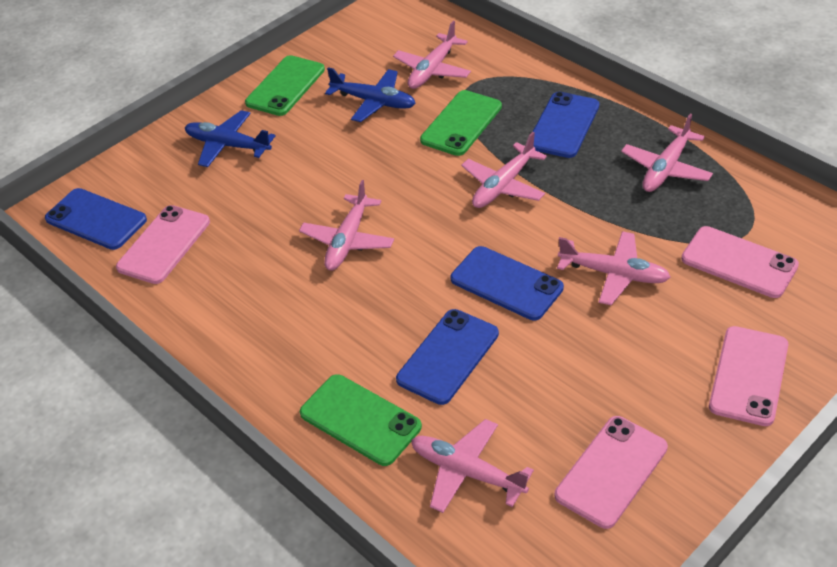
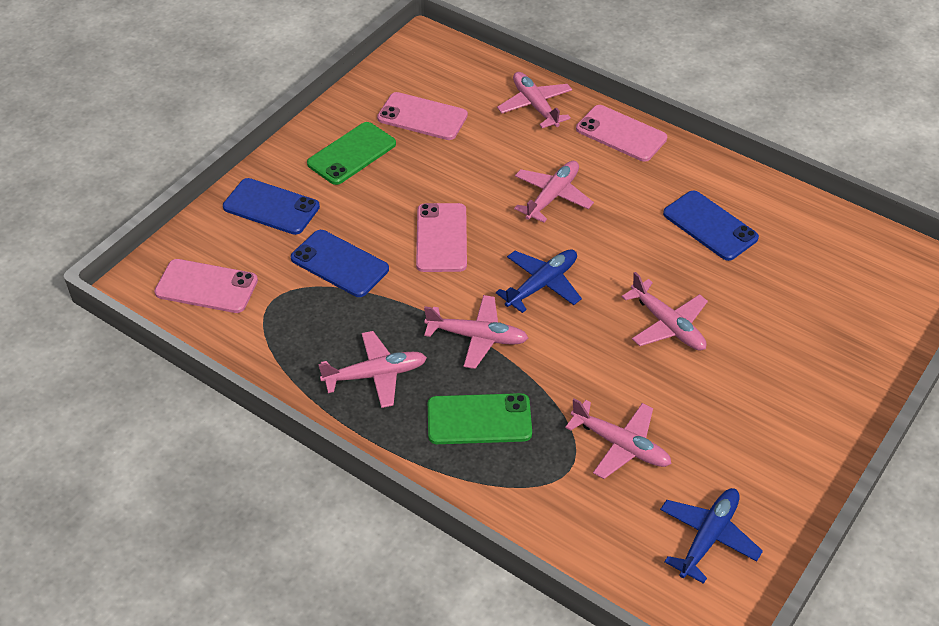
blue phone: 4 -> 3
green phone: 3 -> 2

